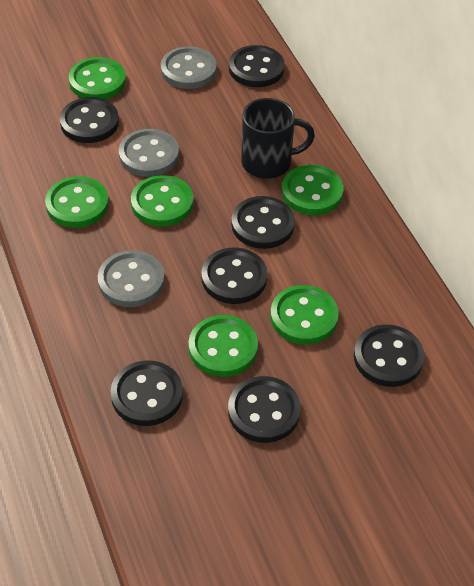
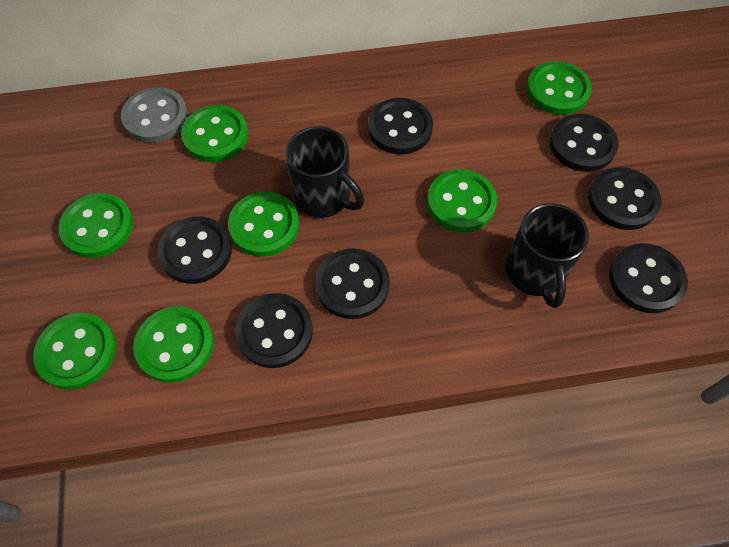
black mug: 1 -> 2
green button: 6 -> 7
grey button: 3 -> 1

